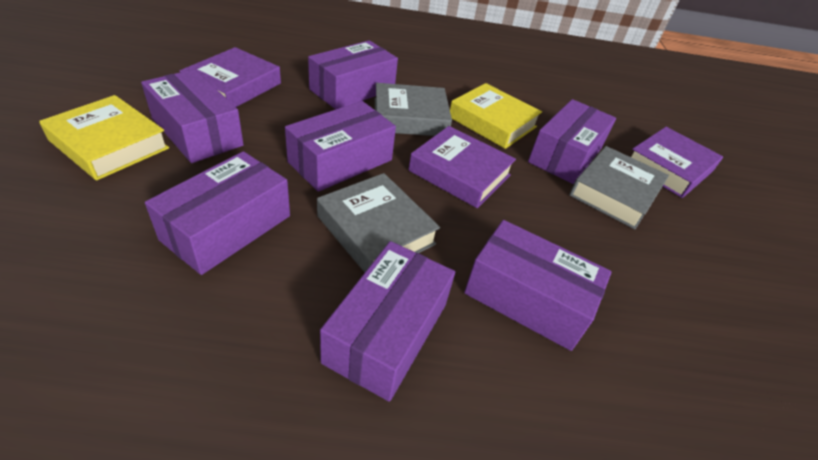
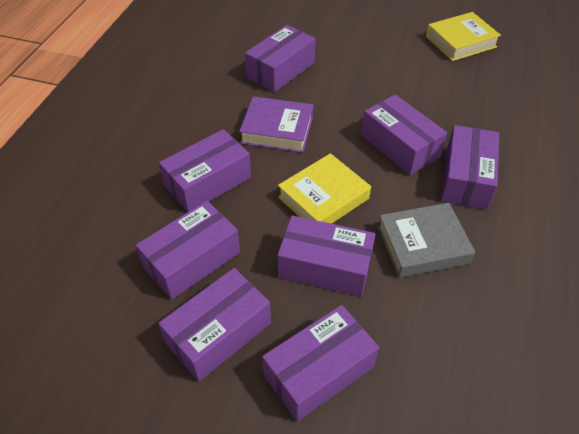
grey book: 3 -> 1
purple book: 3 -> 1
purple box: 7 -> 8

